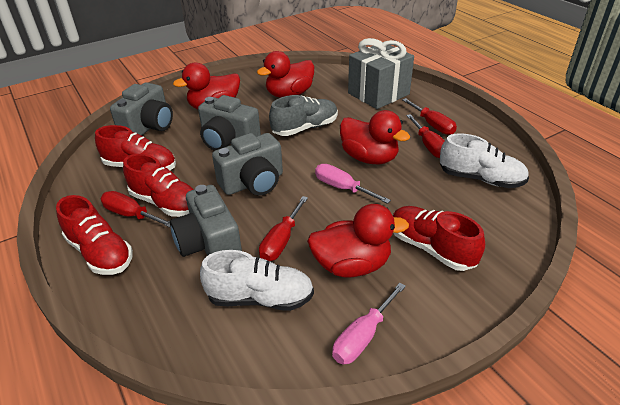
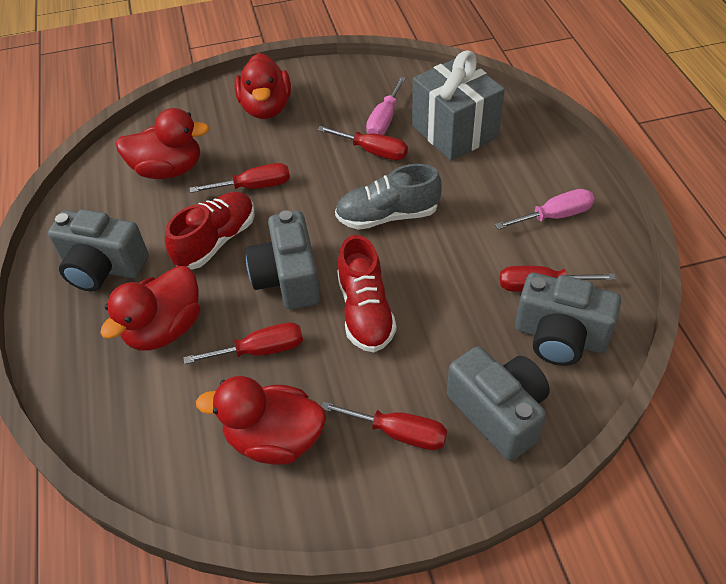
red screwdriver: 4 -> 5
red shoe: 4 -> 2
white shoe: 2 -> 0

